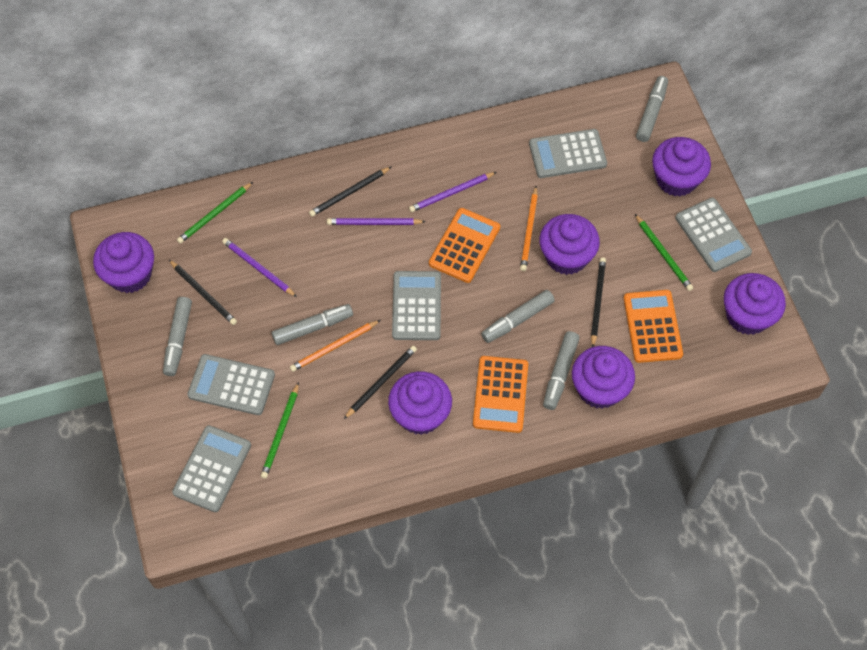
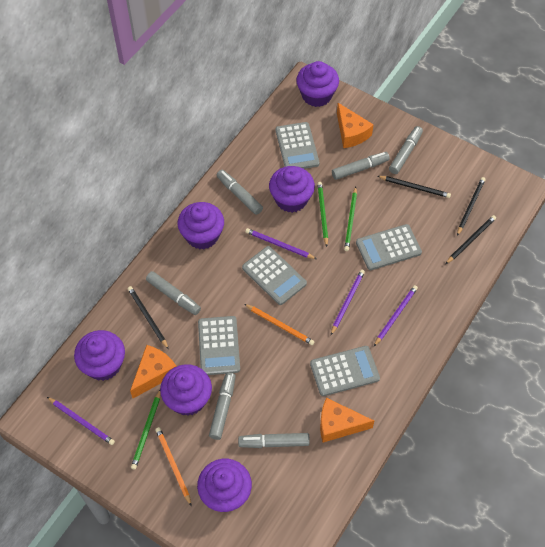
grey marker: 5 -> 6
orange calculator: 3 -> 0
orange cheese: 0 -> 3
purple pencil: 3 -> 4

